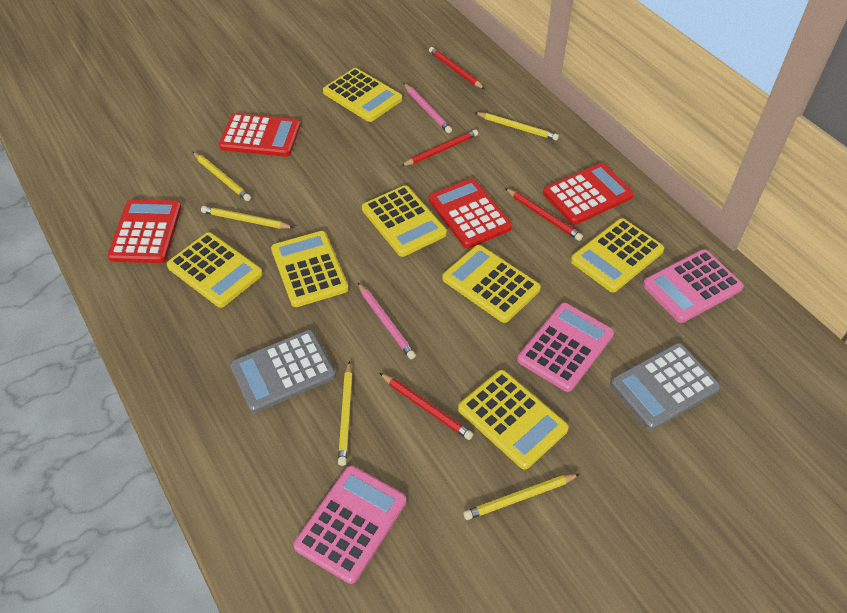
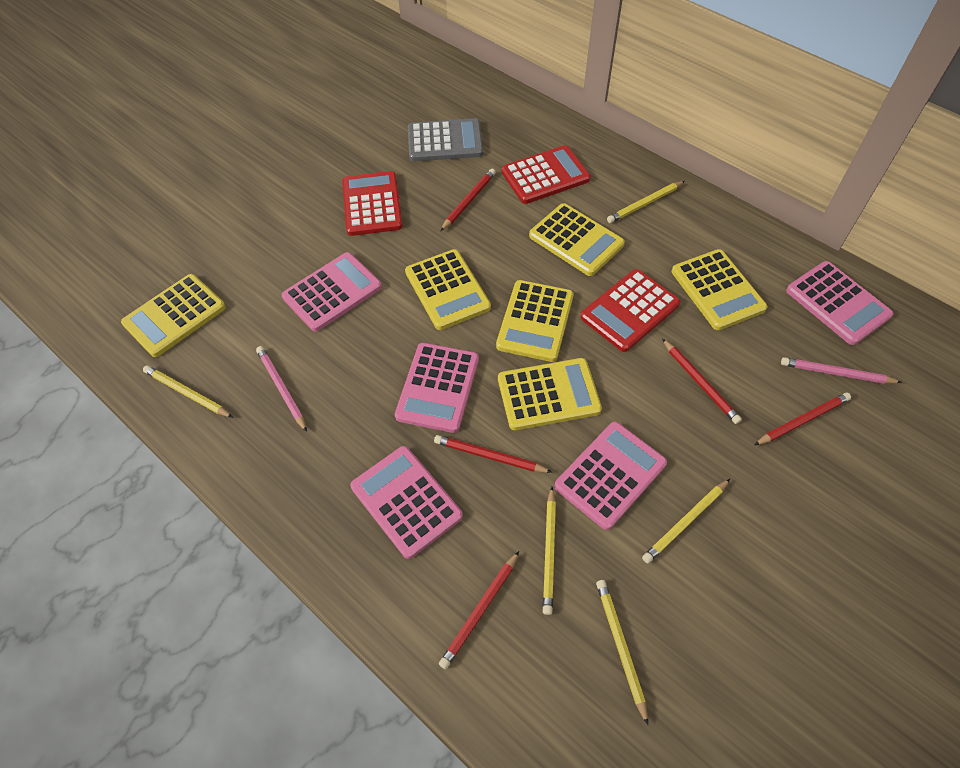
grey calculator: 2 -> 1
pink calculator: 3 -> 5
red calculator: 4 -> 3
red pencil: 4 -> 5
yellow calculator: 7 -> 6

